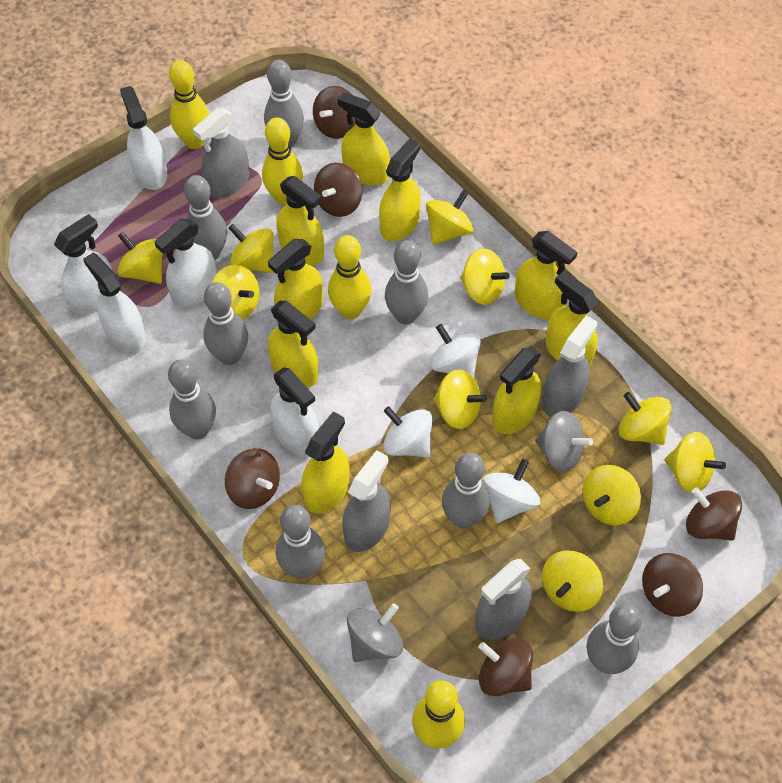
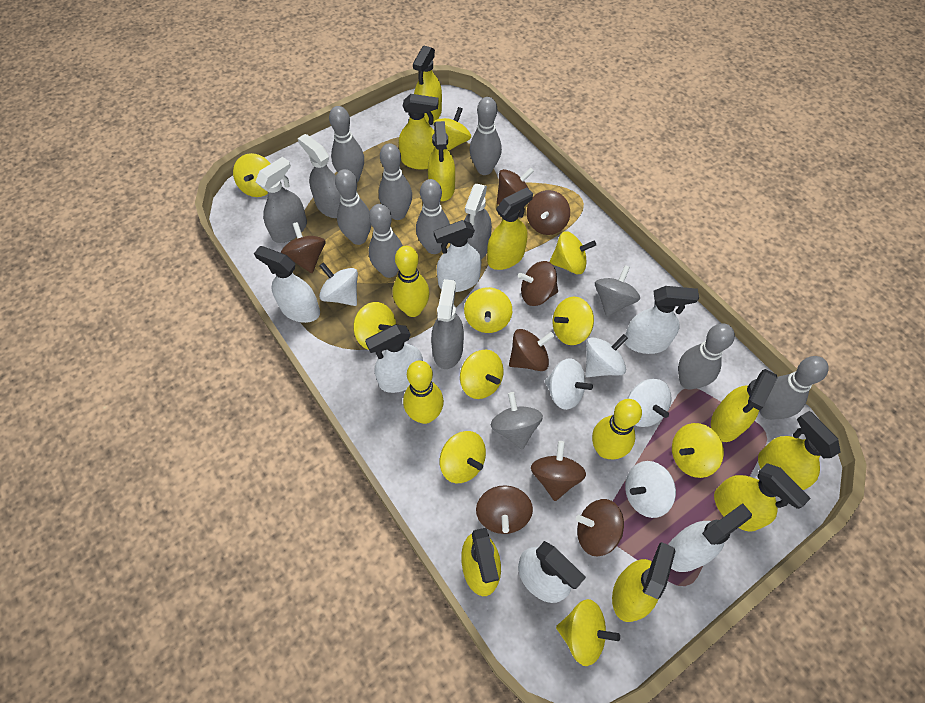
brown spinning top: 6 -> 8
white spinning top: 3 -> 5
white spray bottle: 5 -> 6
yellow bowling pin: 4 -> 3

